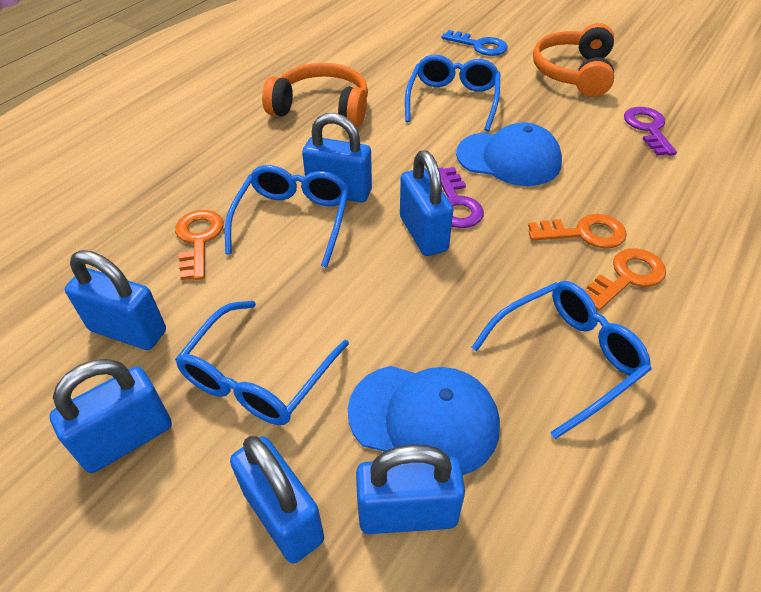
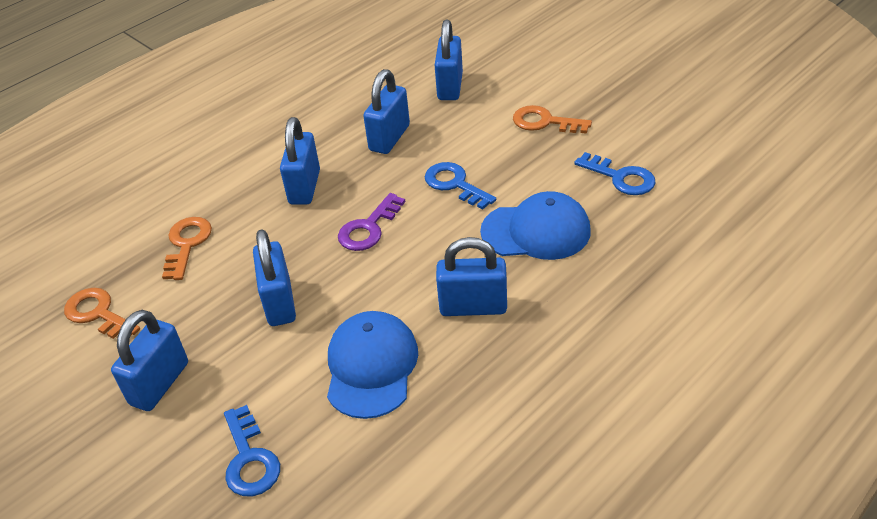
blue glasses: 4 -> 0
blue key: 1 -> 3
orange headphones: 2 -> 0
purple key: 2 -> 1

